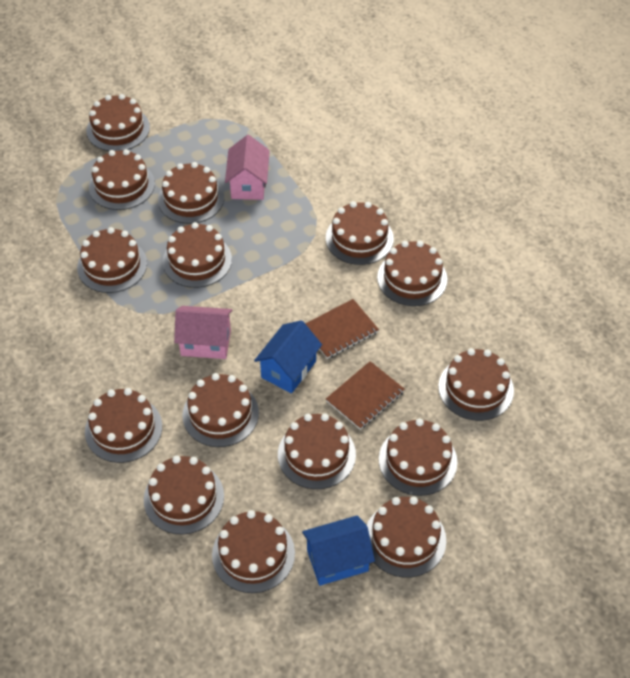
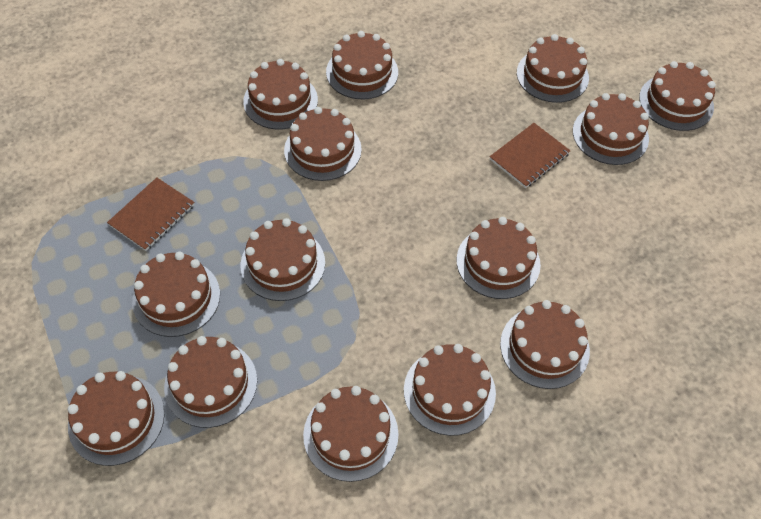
blue house: 2 -> 0
brown cake: 15 -> 14
pink house: 2 -> 0

